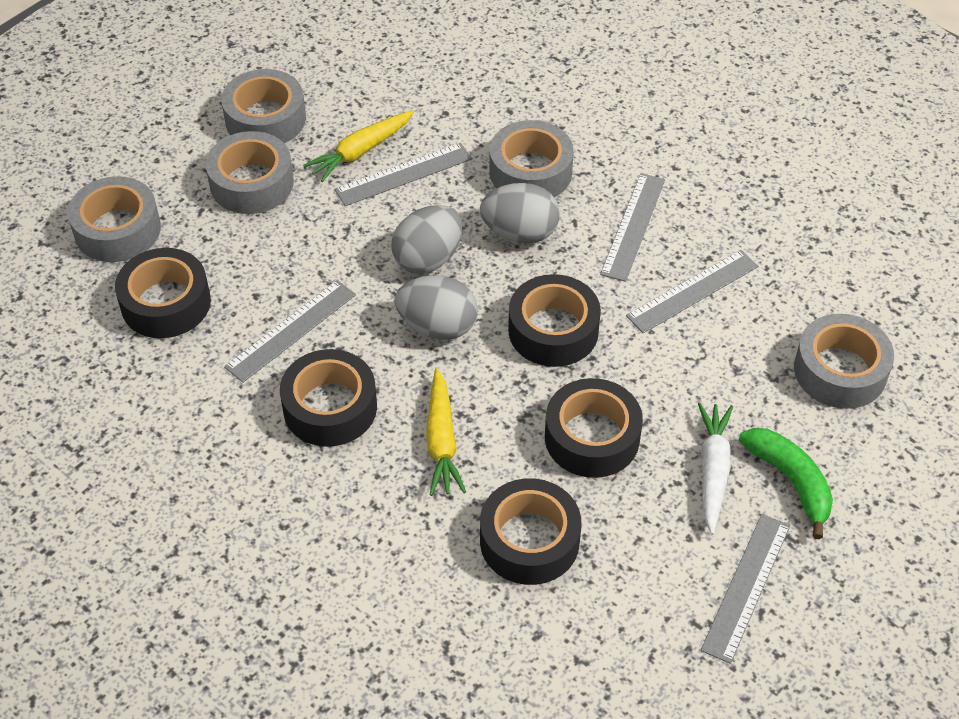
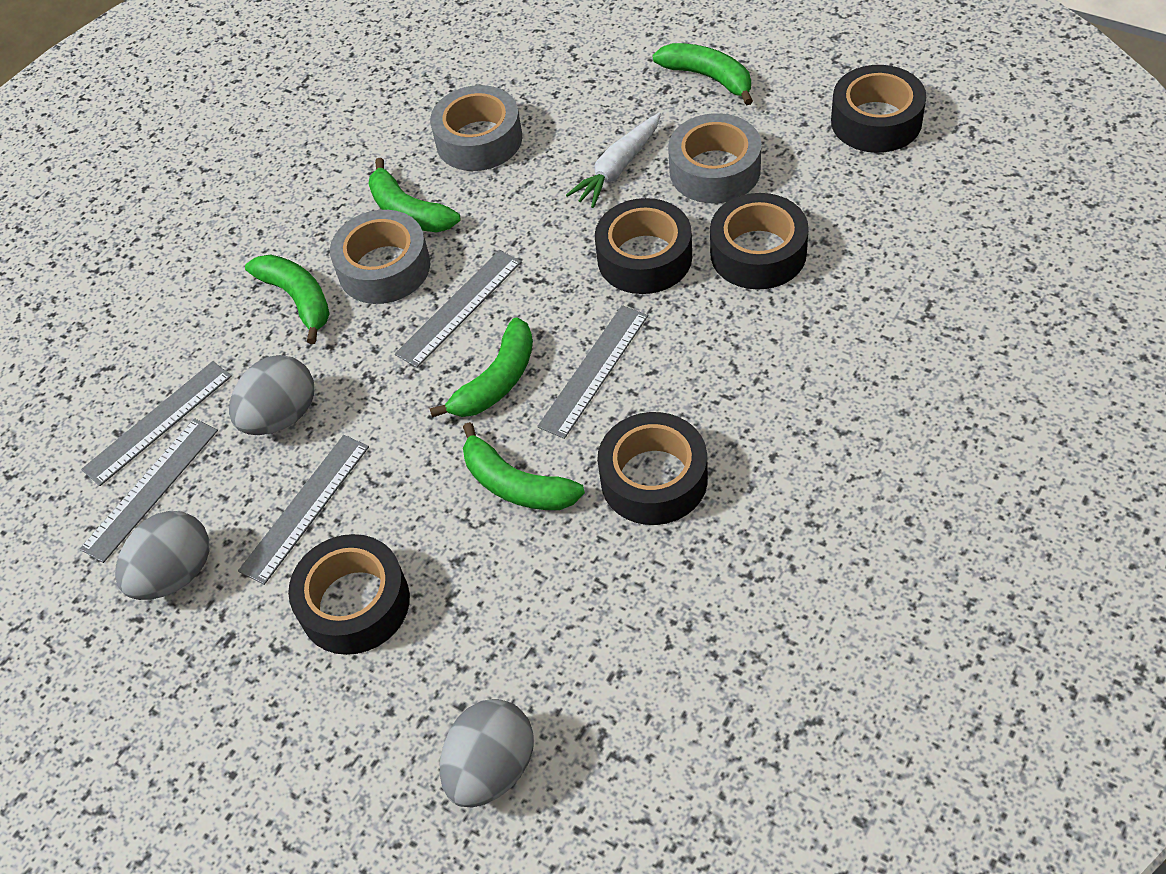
green banana: 1 -> 5
grey tape: 5 -> 3
yellow carrot: 2 -> 0

